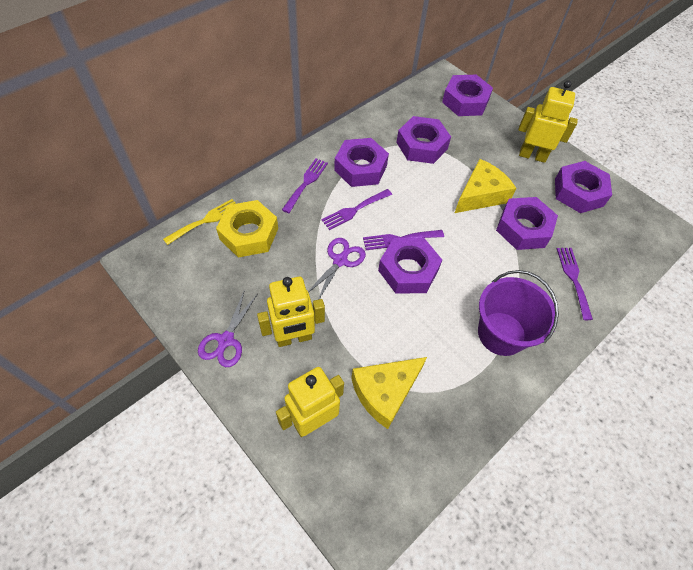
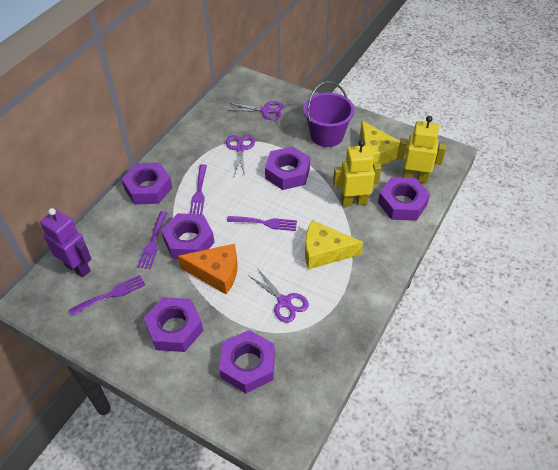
orange cheese: 0 -> 1
purple robot: 0 -> 1
purple scissors: 2 -> 3
yellow fork: 1 -> 0
yellow nut: 1 -> 0
yellow robot: 3 -> 2

